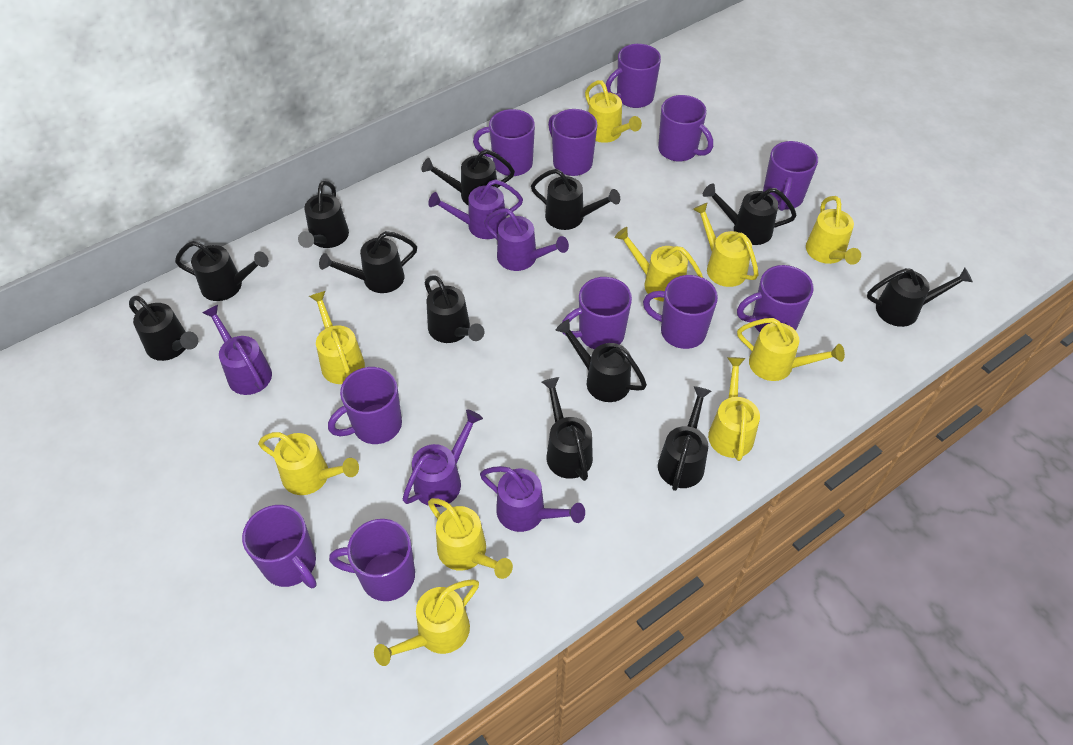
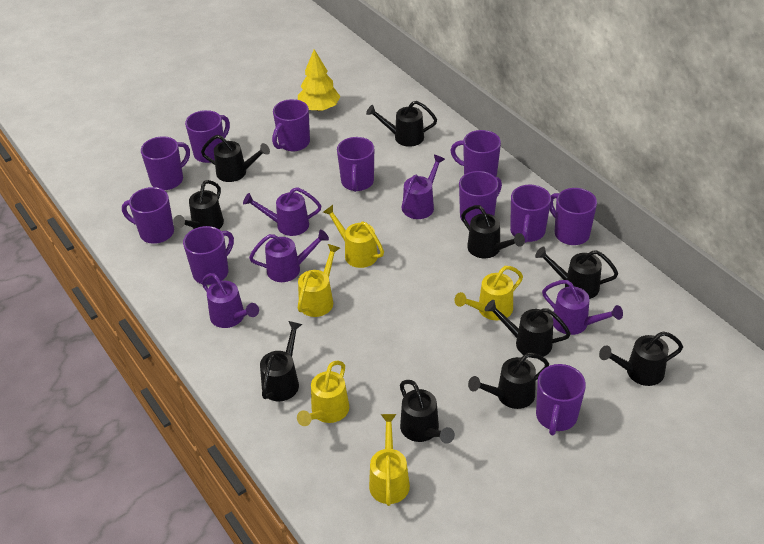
black watering can: 12 -> 10
yellow tree: 0 -> 1
yellow watering can: 10 -> 5

